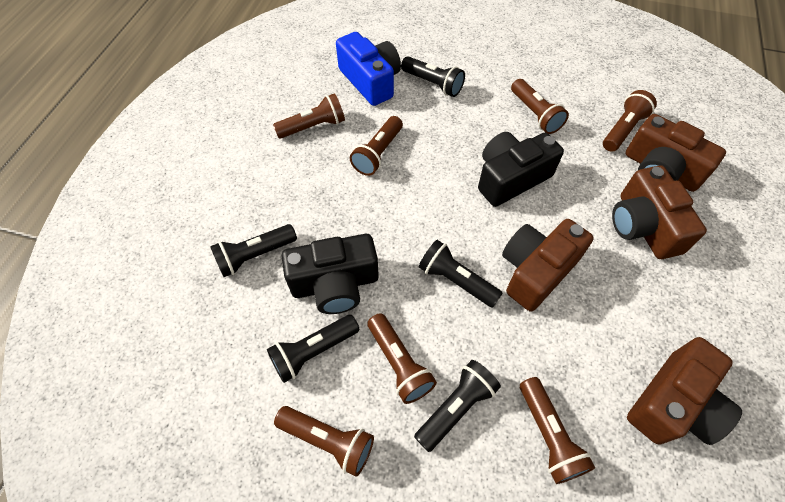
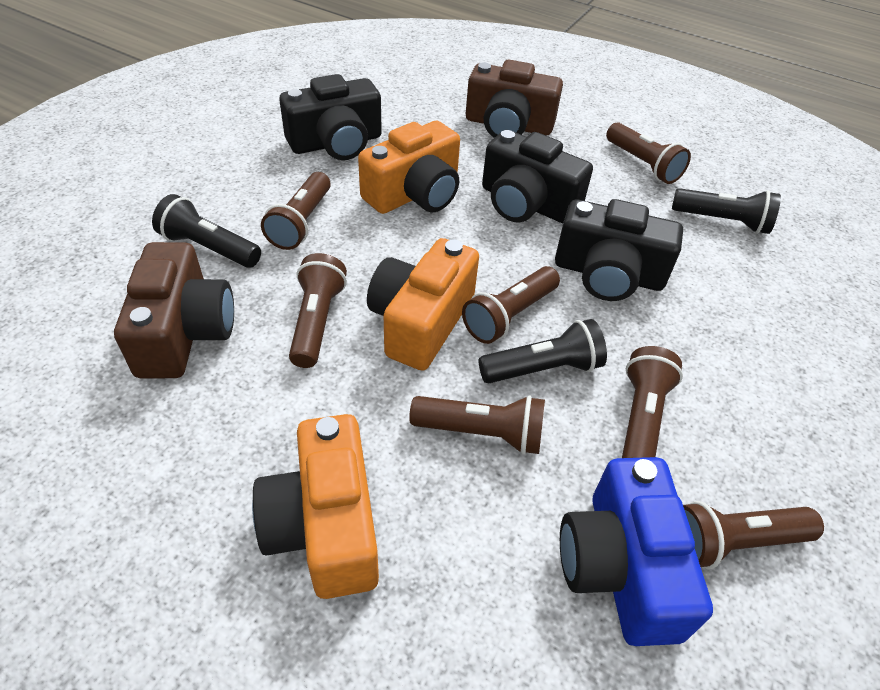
black camera: 2 -> 3
black flashlight: 5 -> 3
brown camera: 4 -> 2
orange camera: 0 -> 3

